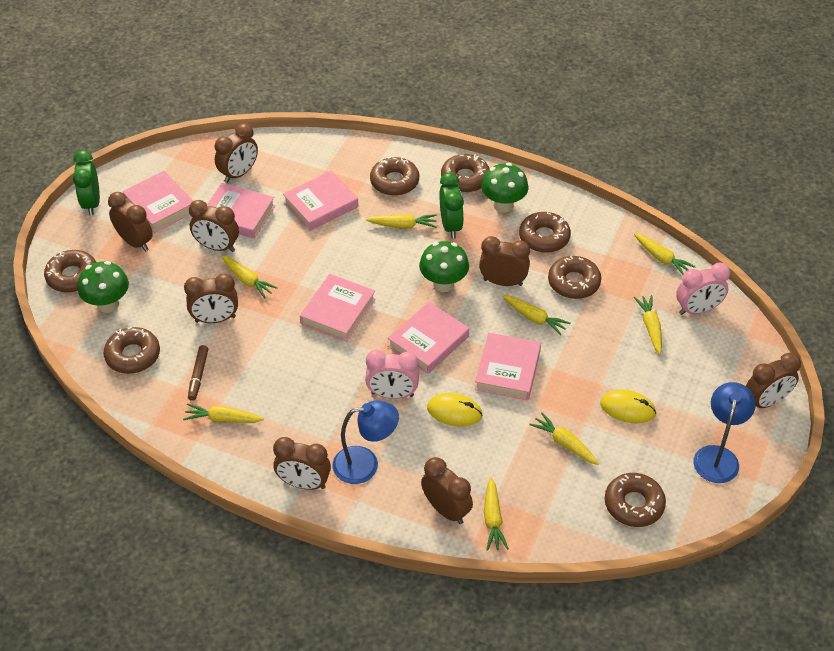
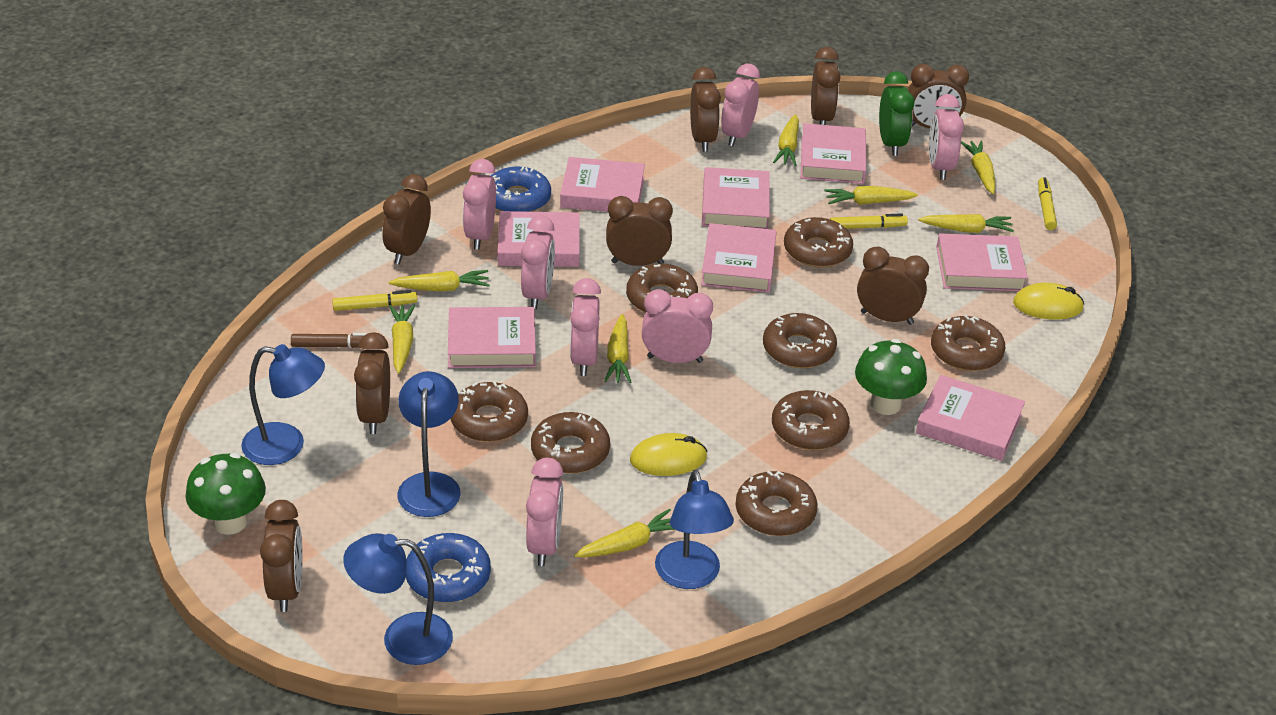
blue donut: 0 -> 2
blue lamp: 2 -> 4
brown donut: 7 -> 8
green clock: 2 -> 1
green mushroom: 3 -> 2
pink book: 6 -> 8
pink clock: 2 -> 7
yellow marker: 0 -> 3

